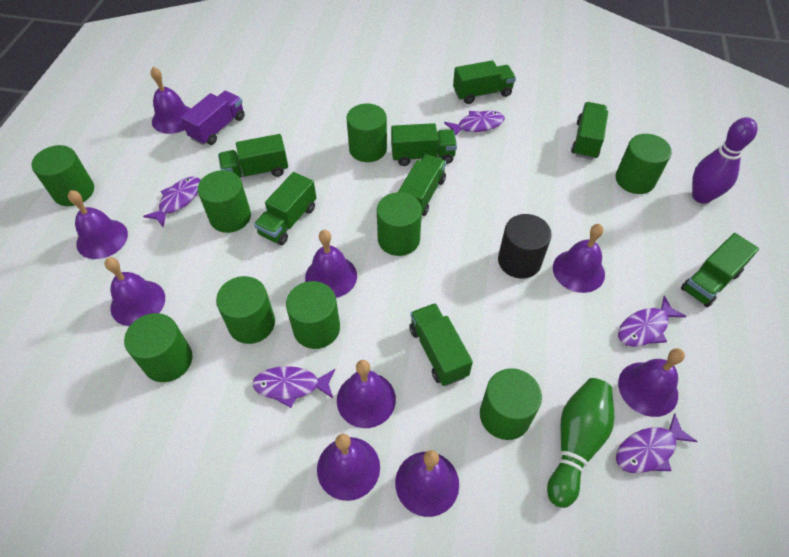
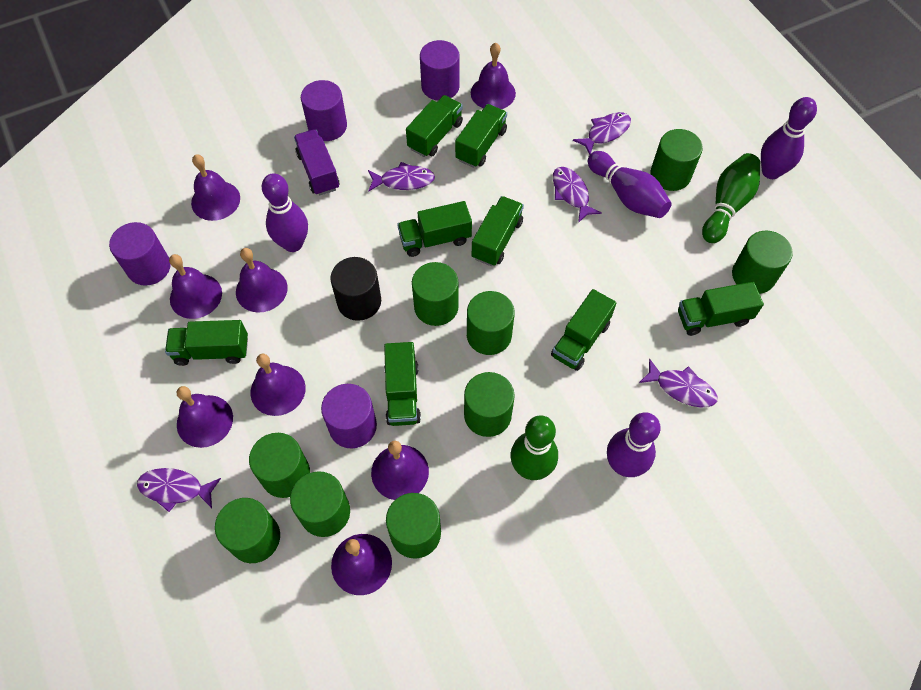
green bowling pin: 1 -> 2
purple bell: 9 -> 8
purple bowling pin: 1 -> 4
purple cylinder: 0 -> 4

